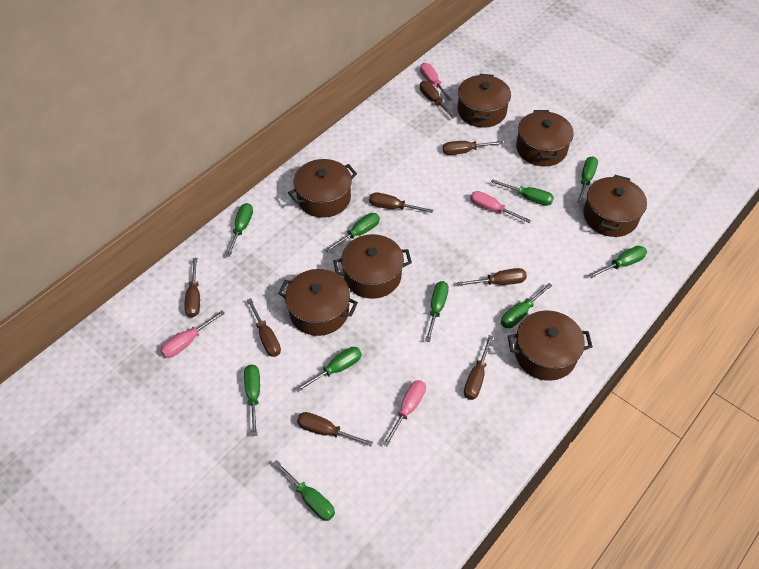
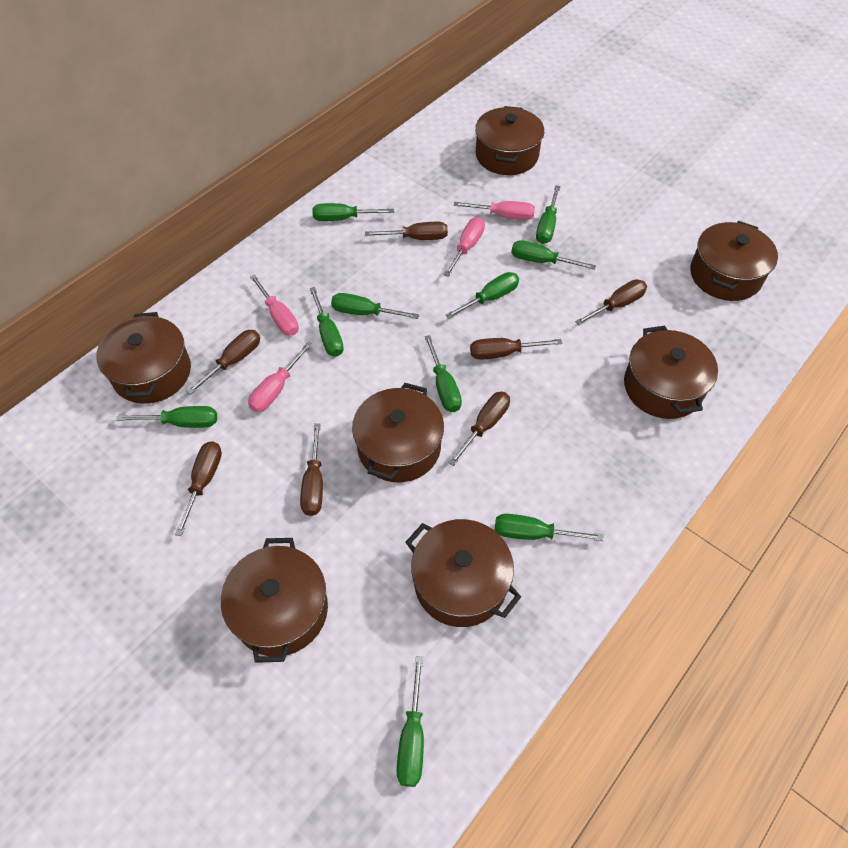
brown screwdriver: 8 -> 7

